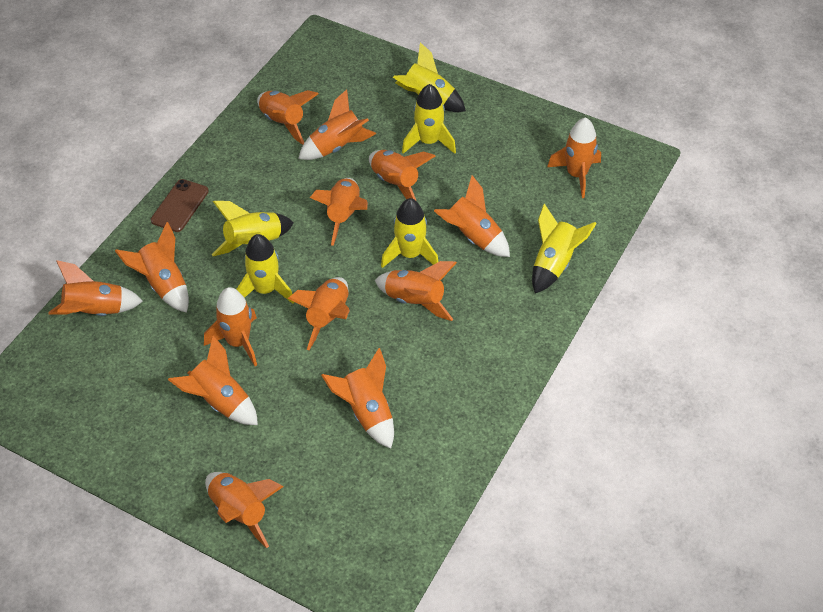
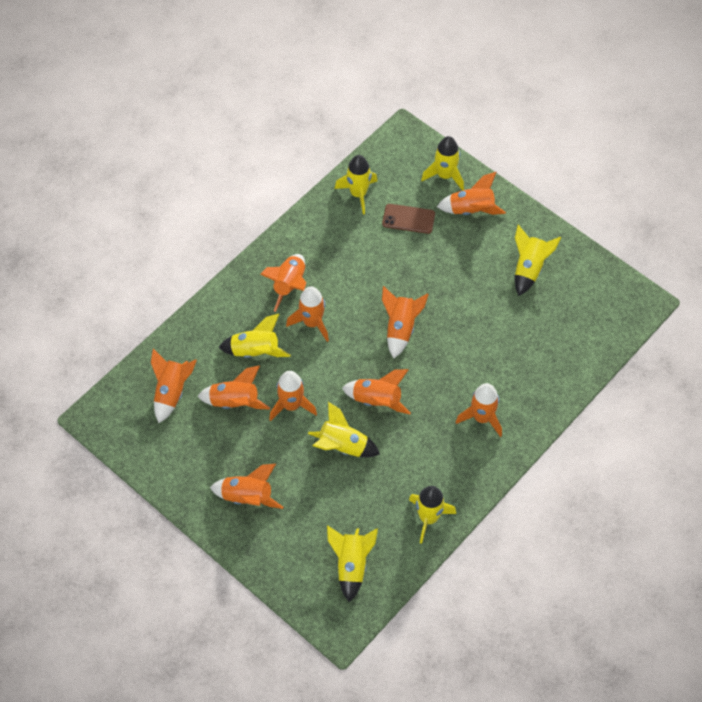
orange rocket: 14 -> 10
yellow rocket: 6 -> 7

